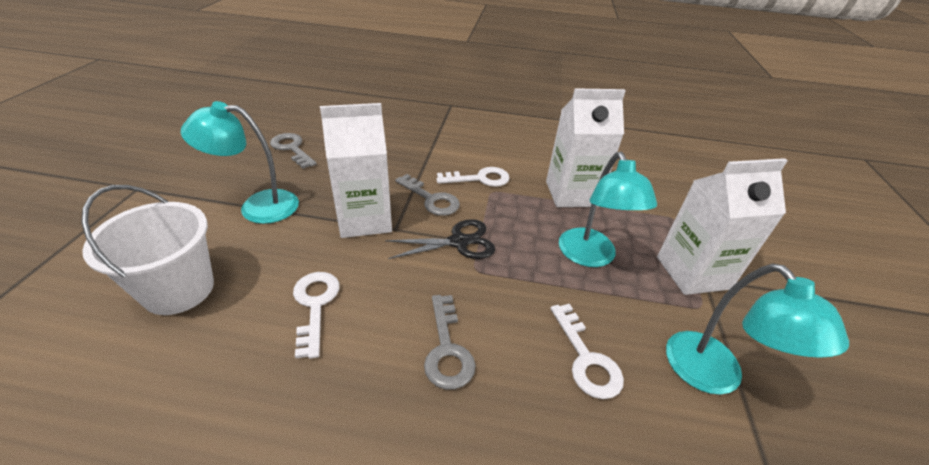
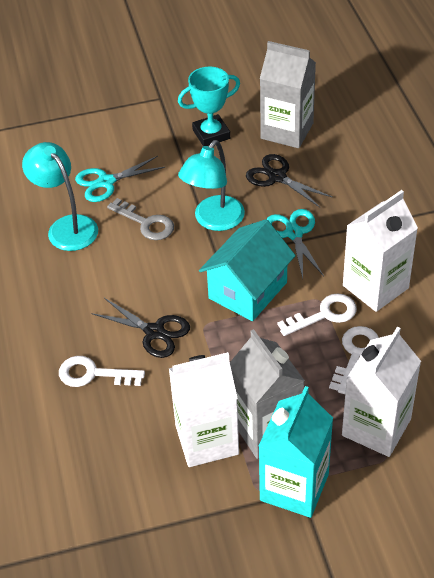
black scissors: 1 -> 2
grey carton: 0 -> 2
grey key: 3 -> 1
turquoise carton: 0 -> 1
turquoise house: 0 -> 1
turquoise lamp: 3 -> 2
turquoise scissors: 0 -> 2
turquoise trophy: 0 -> 1
white bucket: 1 -> 0

